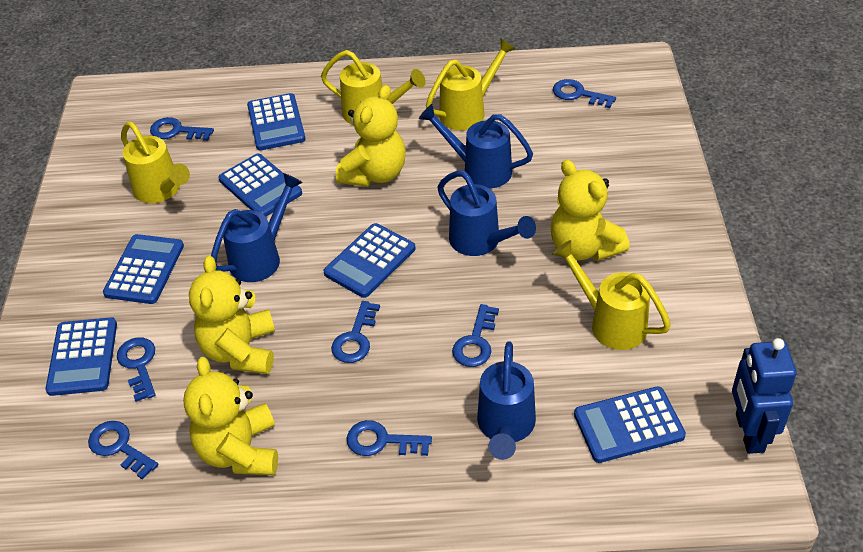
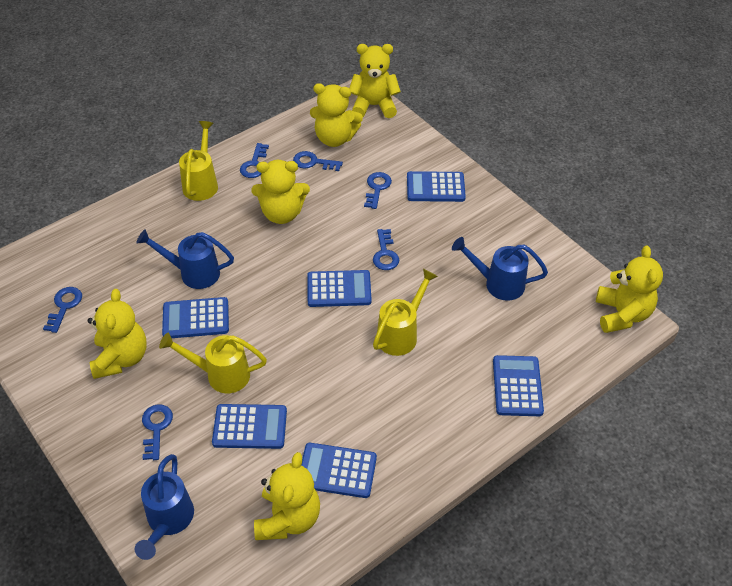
blue key: 7 -> 6
blue robot: 1 -> 0
blue watering can: 4 -> 3
yellow teddy bear: 4 -> 6
yellow watering can: 4 -> 3

